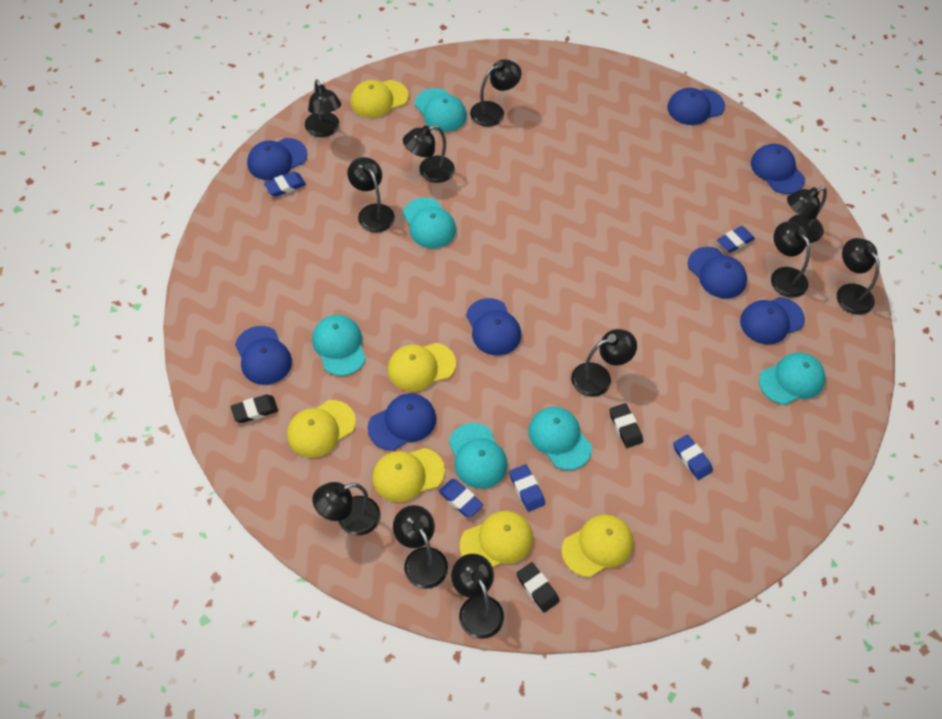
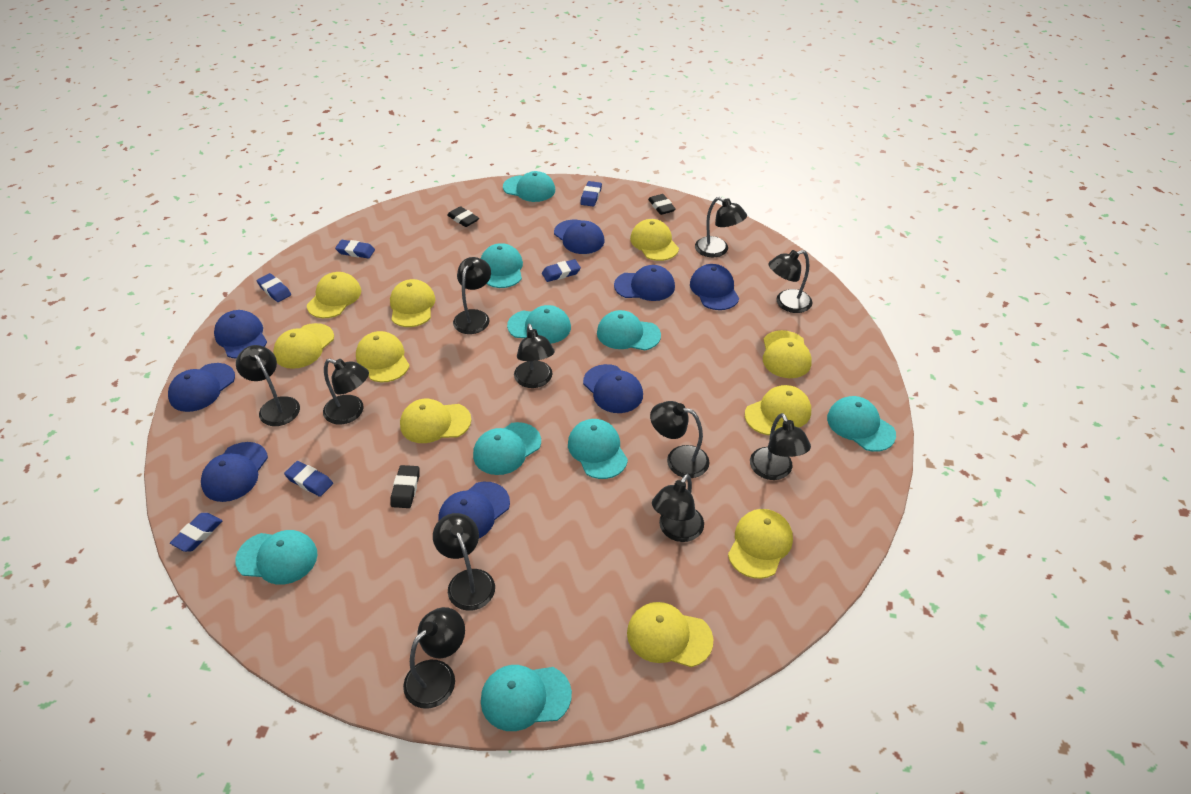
blue eraser: 5 -> 6
turquoise cap: 6 -> 9
yellow cap: 6 -> 10

